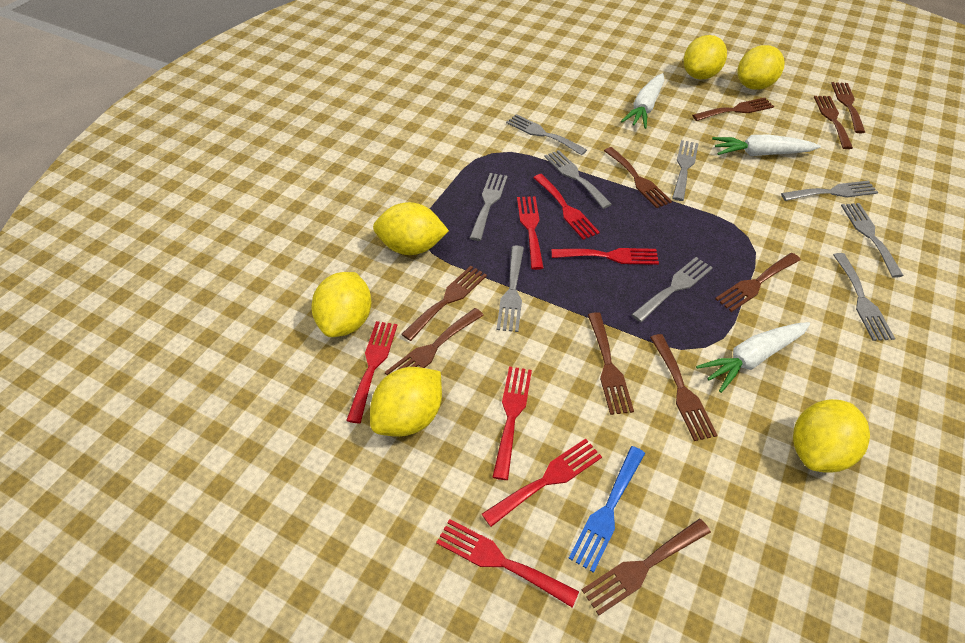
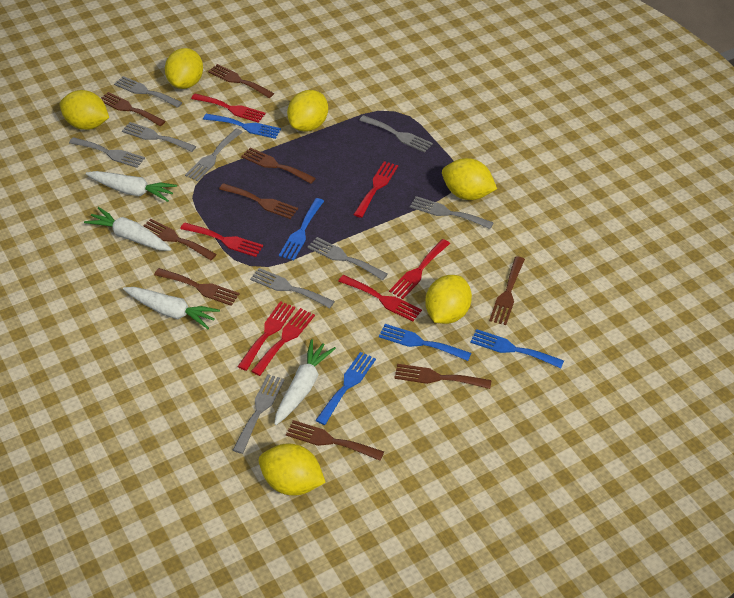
blue fork: 1 -> 5
brown fork: 10 -> 9
white carrot: 3 -> 4

